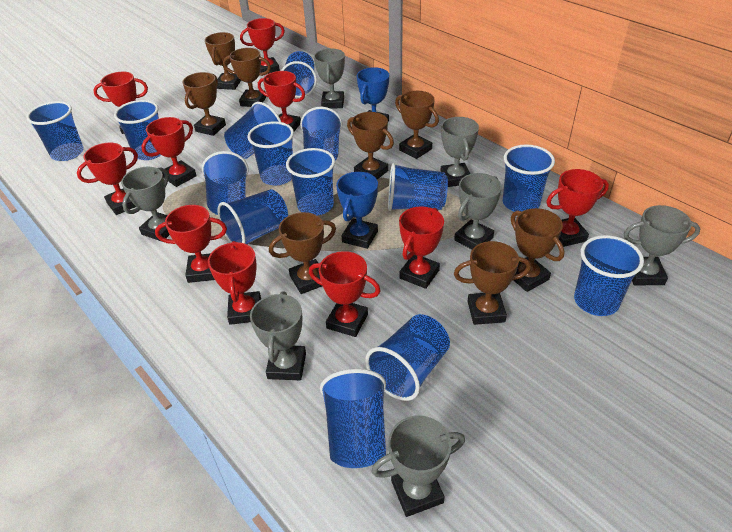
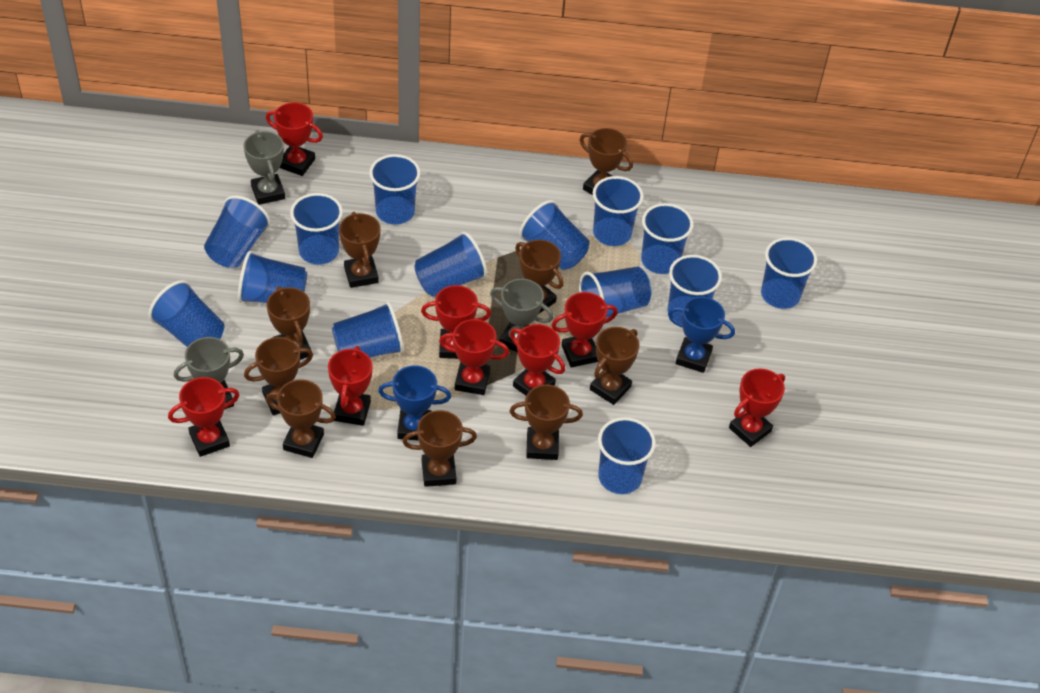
brown trophy: 8 -> 9
grey trophy: 7 -> 3
red trophy: 10 -> 8

